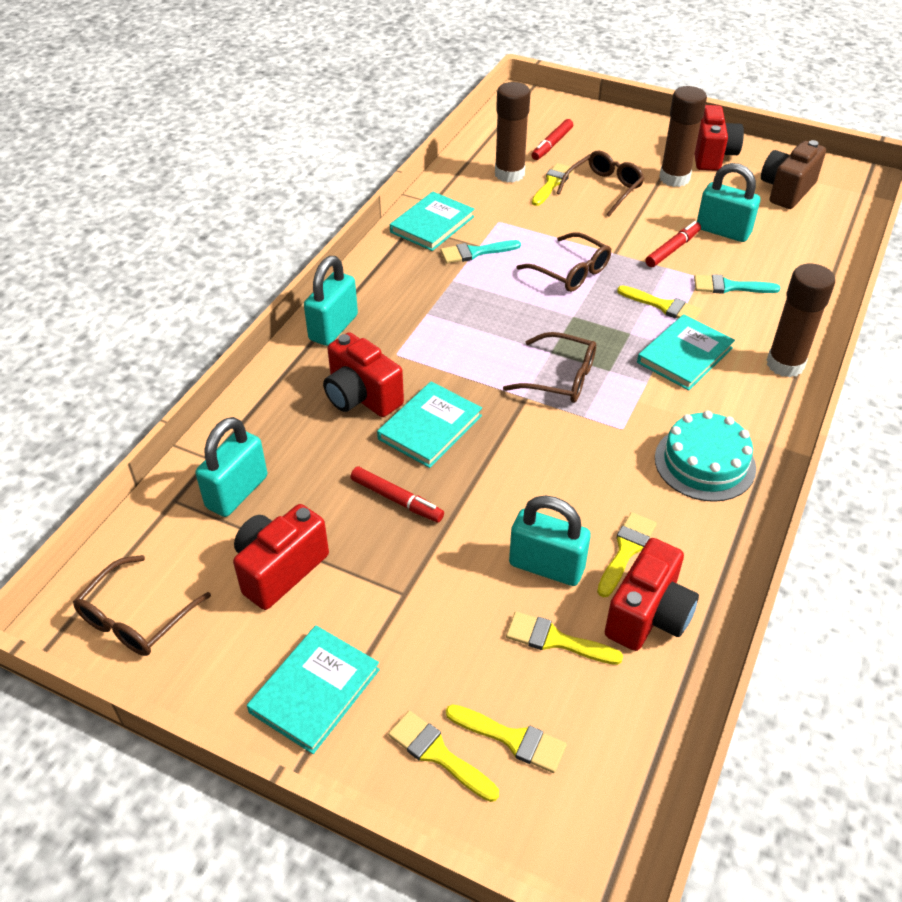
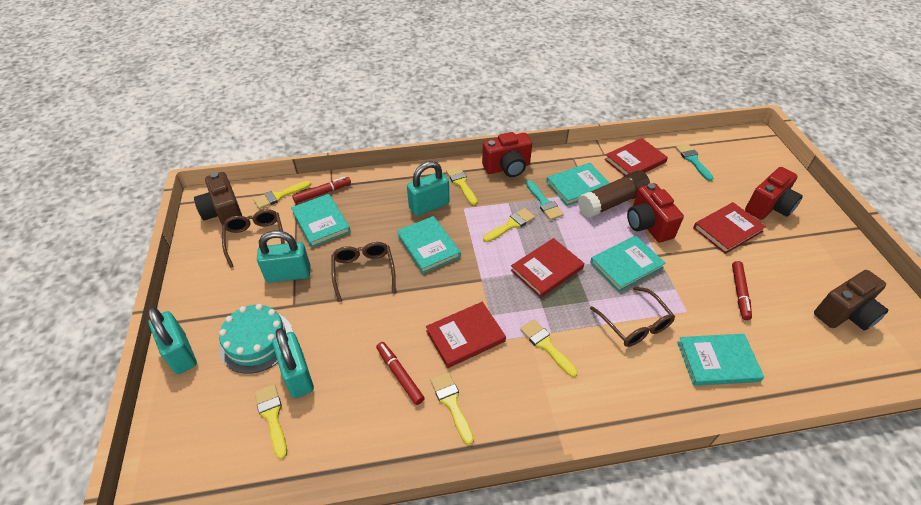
brown camera: 1 -> 2
brown glasses: 4 -> 3
brown glue stick: 3 -> 1
red book: 0 -> 4
red camera: 4 -> 3
turquoise book: 4 -> 5

